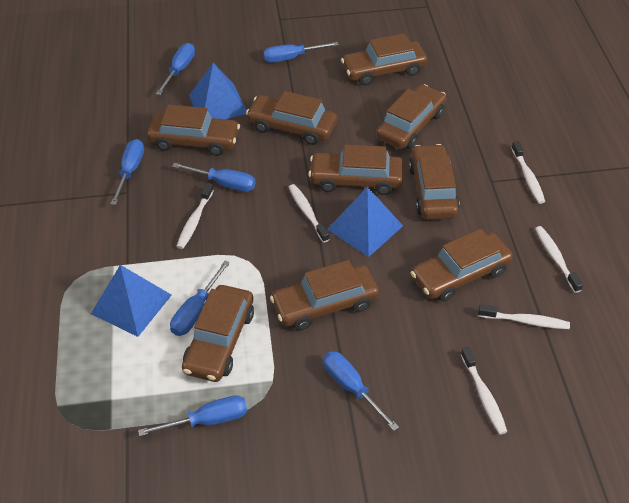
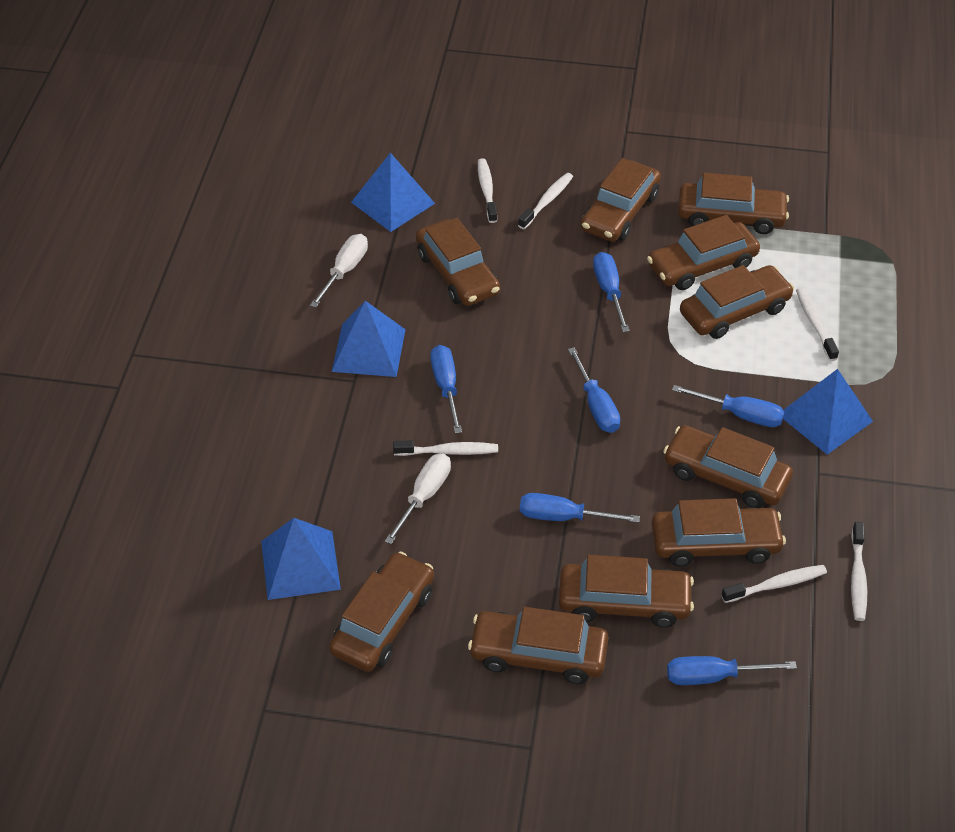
blue pyramid: 3 -> 4
blue screwdriver: 7 -> 6
brown car: 9 -> 10
white screwdriver: 0 -> 2

